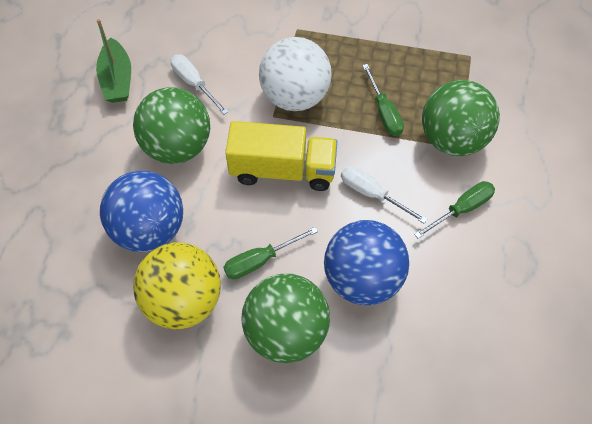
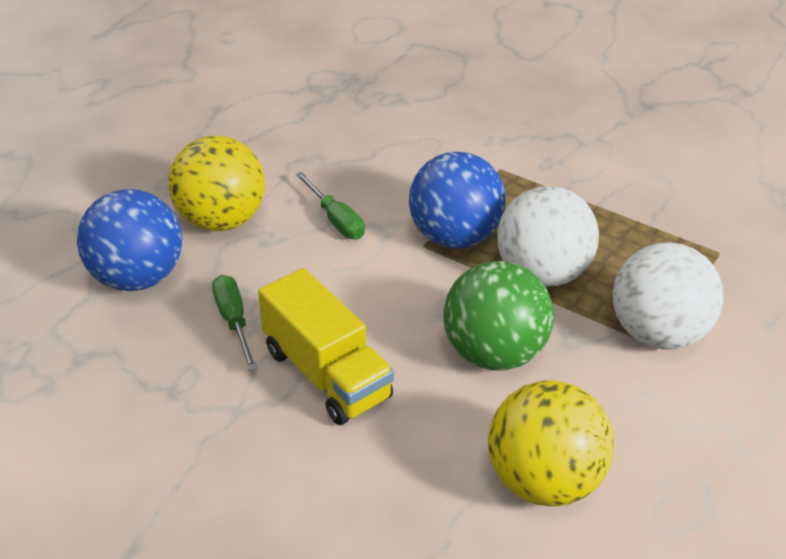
green ball: 3 -> 1
green boat: 1 -> 0
green screwdriver: 3 -> 2
white ball: 1 -> 2
white screwdriver: 2 -> 0
yellow ball: 1 -> 2

